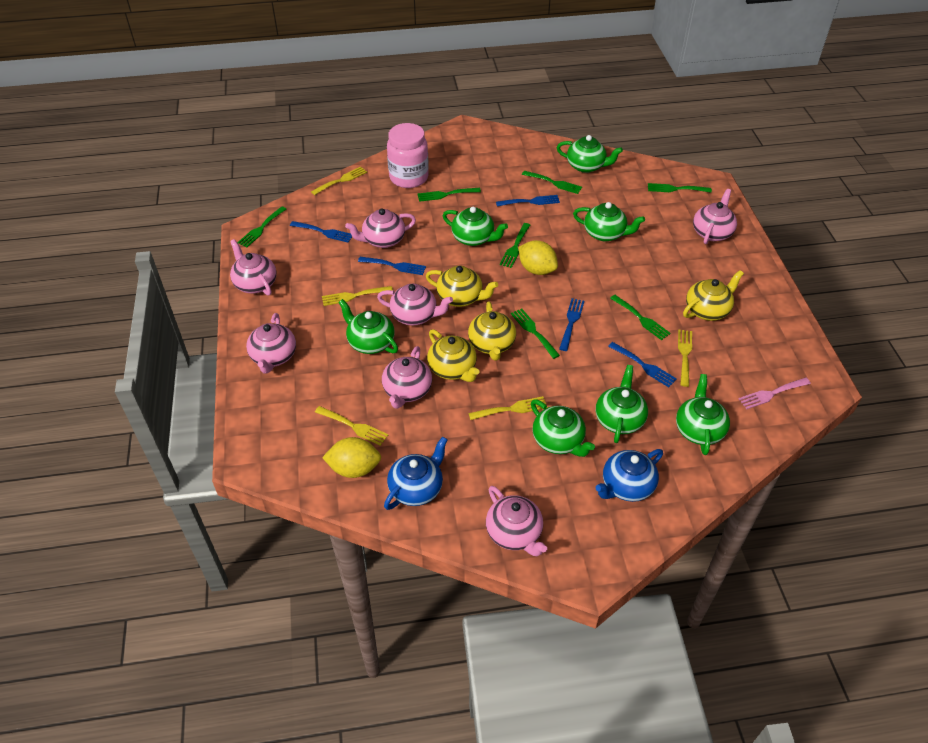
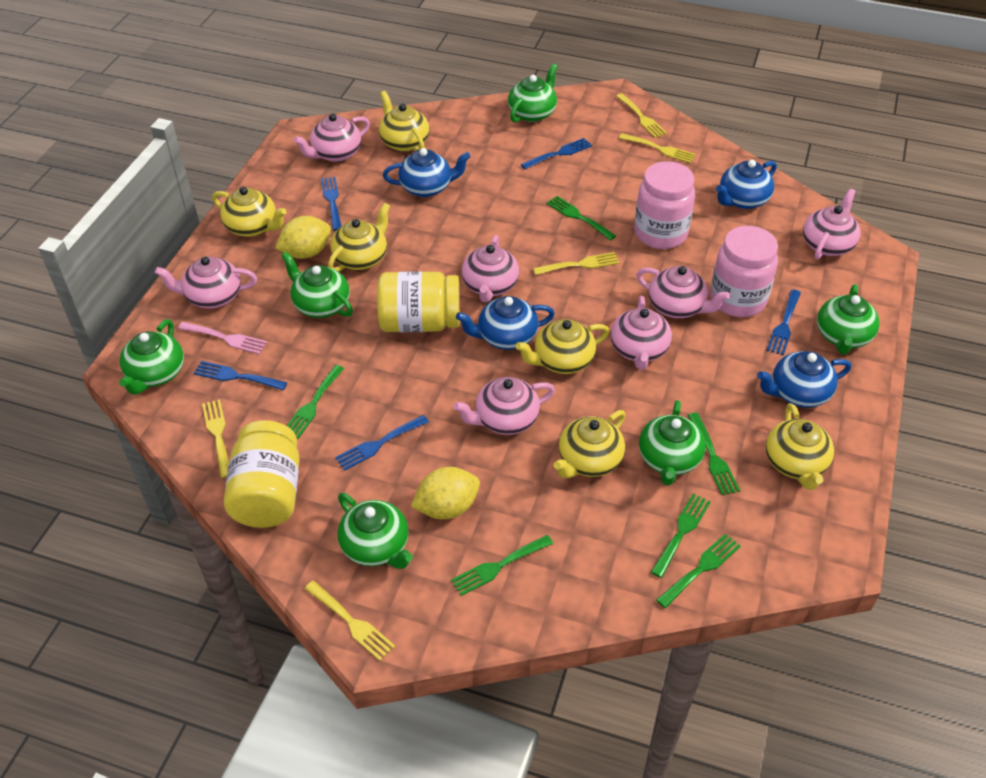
blue teapot: 2 -> 4
green fork: 7 -> 6
green teapot: 7 -> 6
pink jar: 1 -> 2
yellow jar: 0 -> 2
yellow teapot: 4 -> 6

